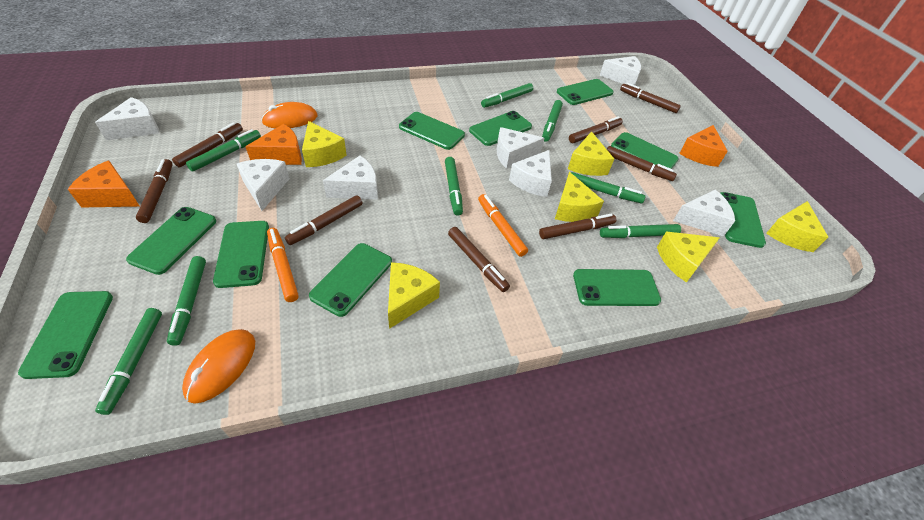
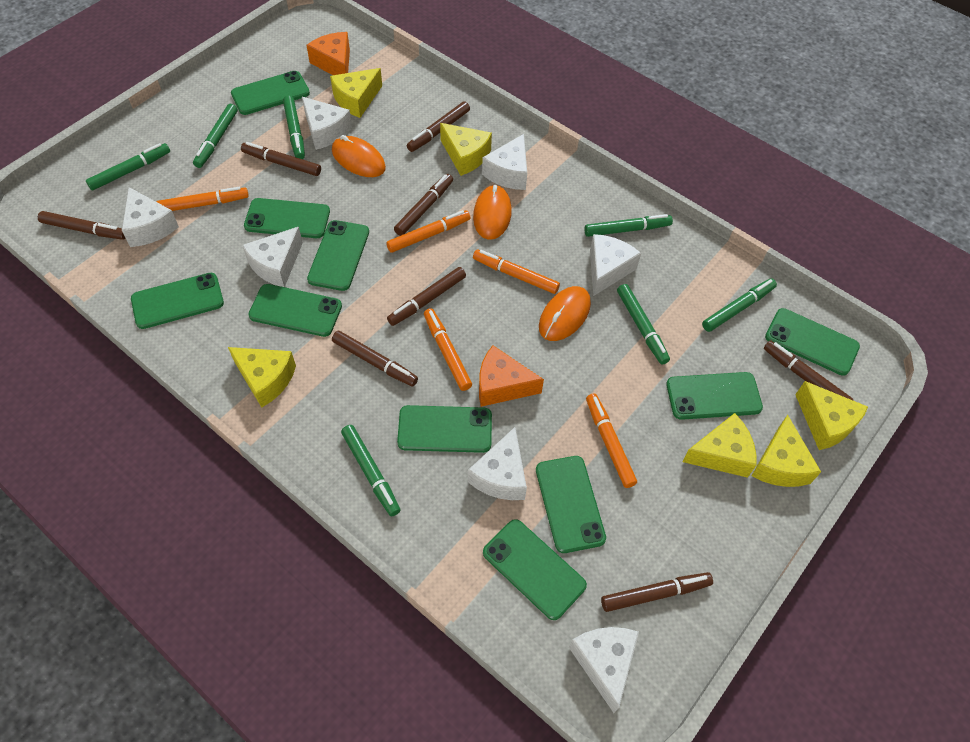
green marker: 8 -> 7
orange cheese: 3 -> 2
orange marker: 2 -> 5
orange mouse: 2 -> 3

